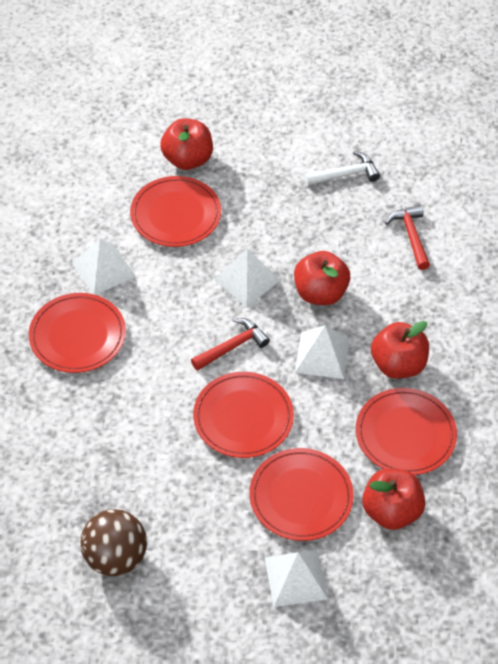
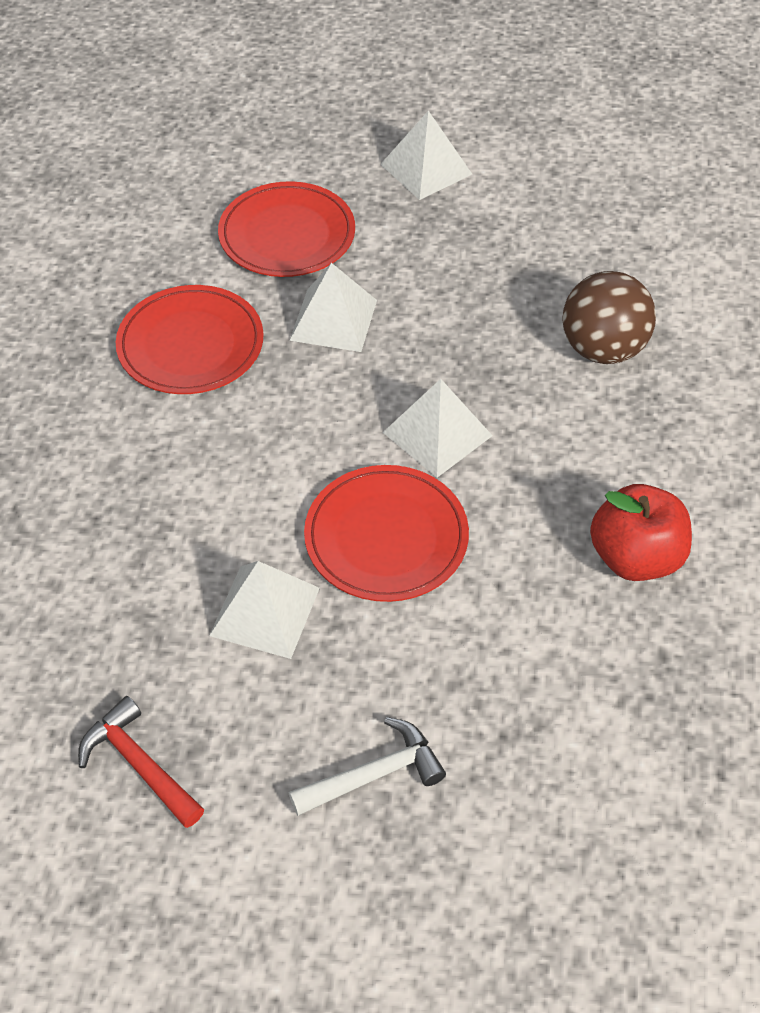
red apple: 4 -> 1
red hammer: 2 -> 1
red plate: 5 -> 3

